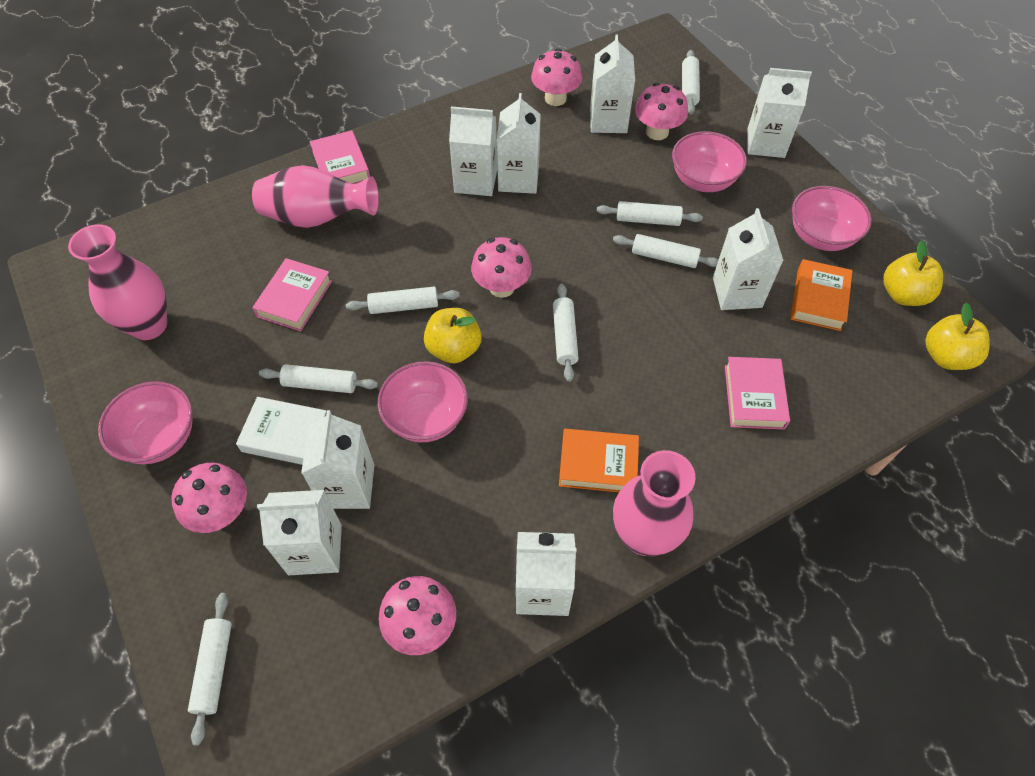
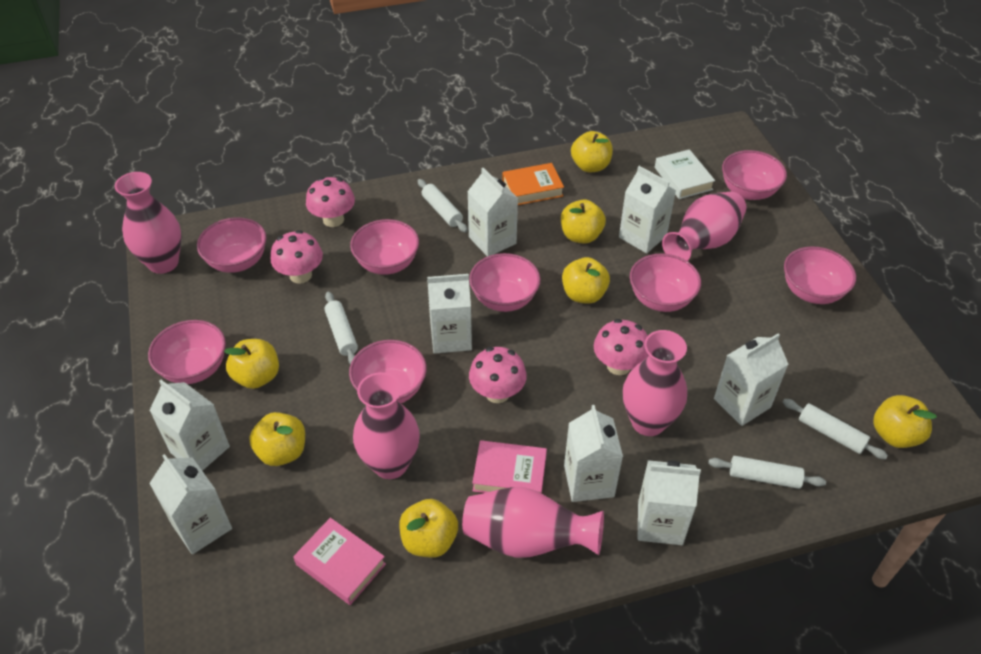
orange book: 2 -> 1
pink book: 3 -> 2
pink bowl: 4 -> 8
pink mushroom: 5 -> 4
pink vase: 3 -> 5
white rolling pin: 7 -> 4
yellow apple: 3 -> 7

